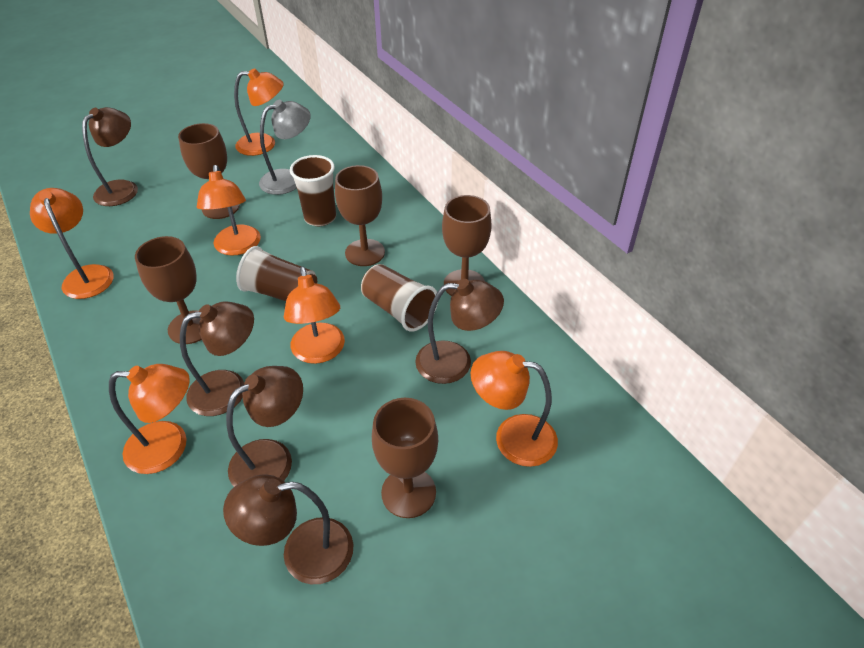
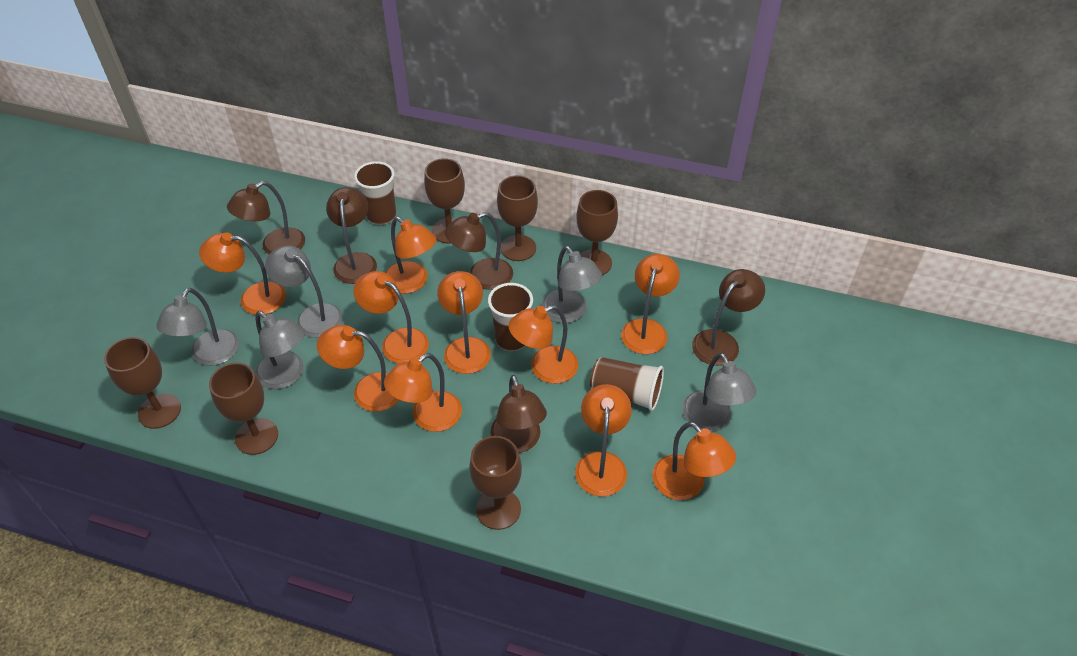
brown goblet: 5 -> 6
grey lamp: 1 -> 5
orange lamp: 6 -> 10

